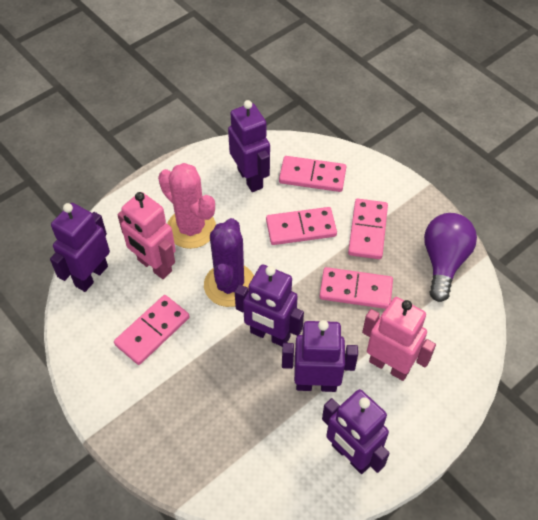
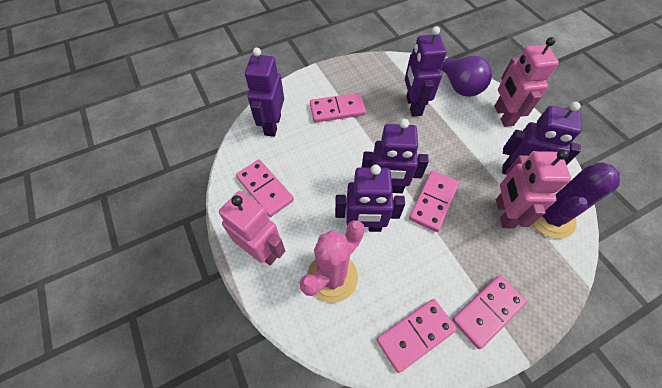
pink robot: 2 -> 3

